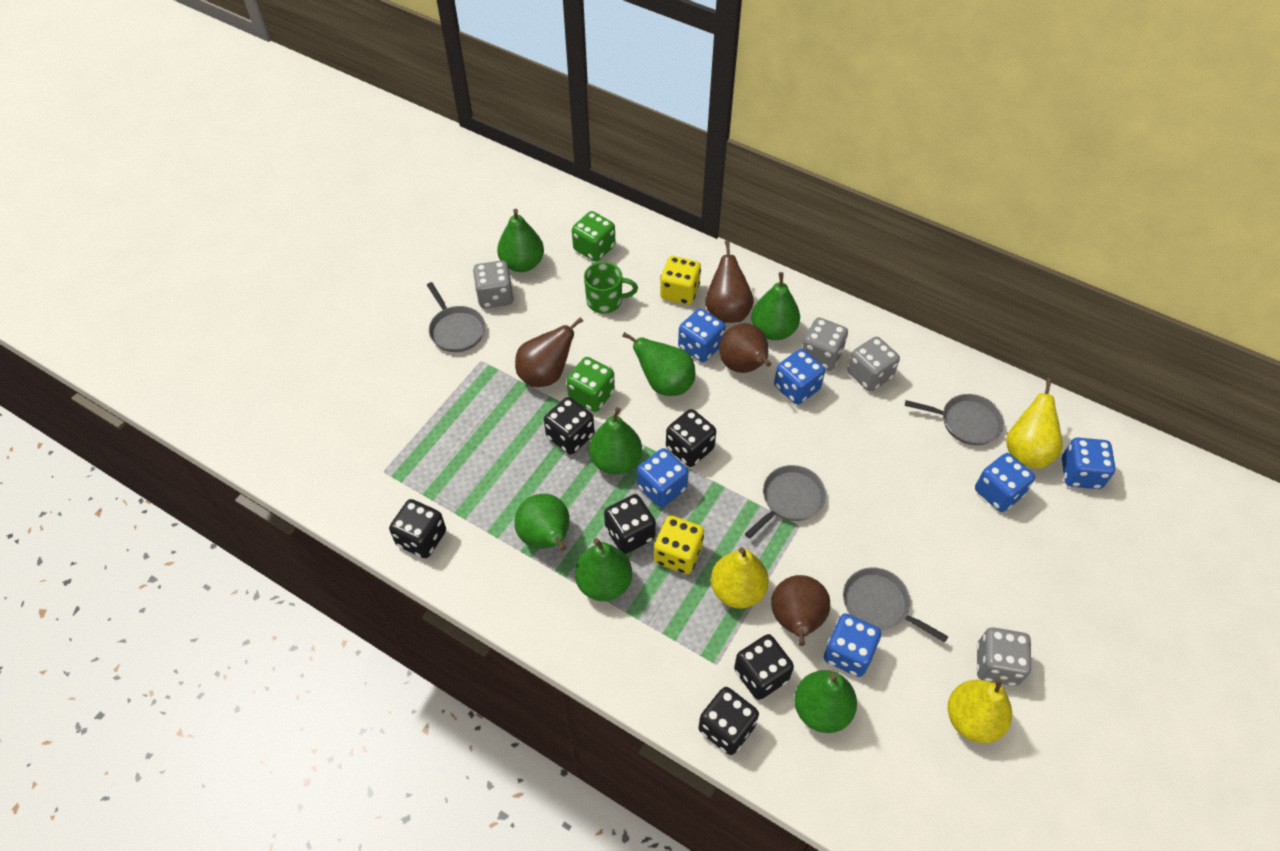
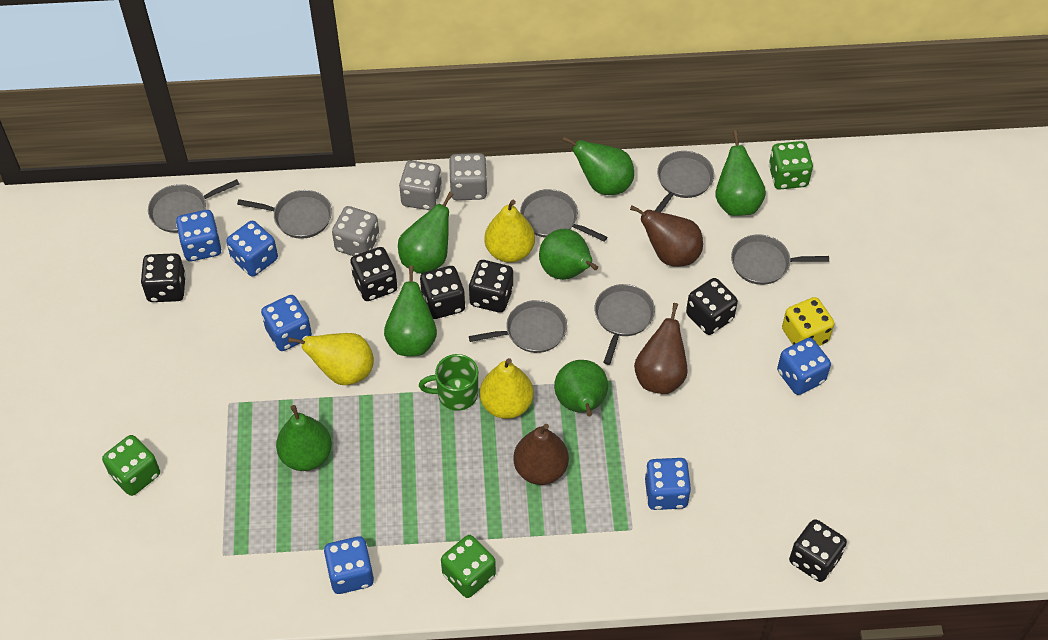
brown pear: 4 -> 3
green dice: 2 -> 3
grey dice: 4 -> 3
grey pan: 4 -> 7
yellow dice: 2 -> 1

